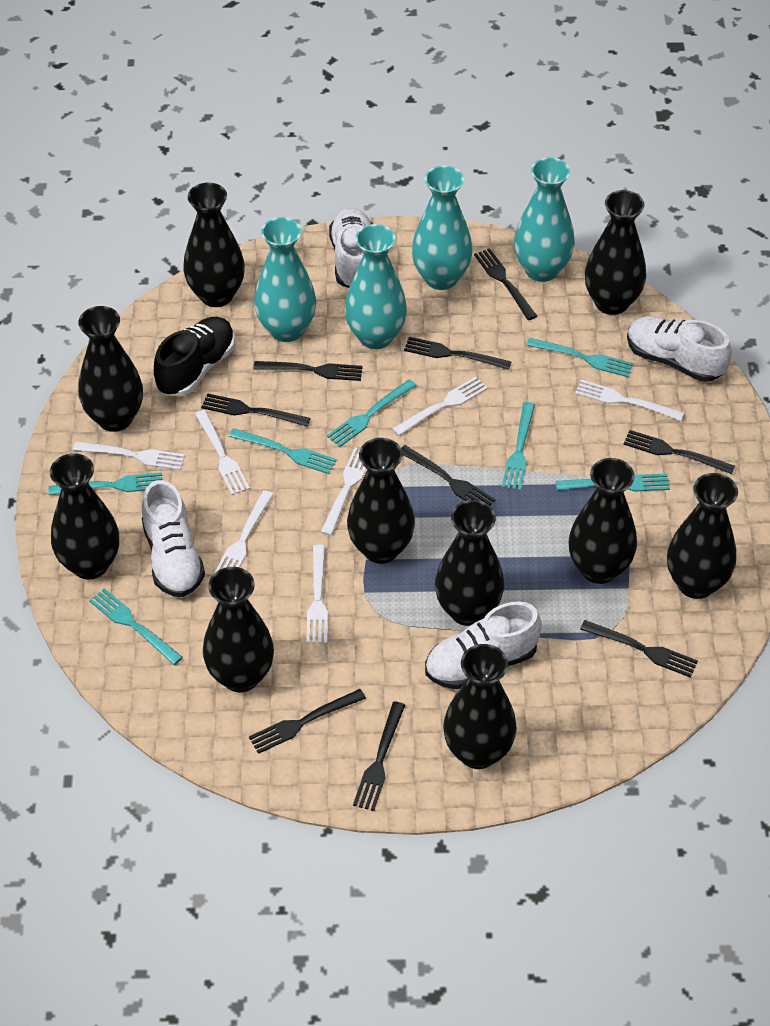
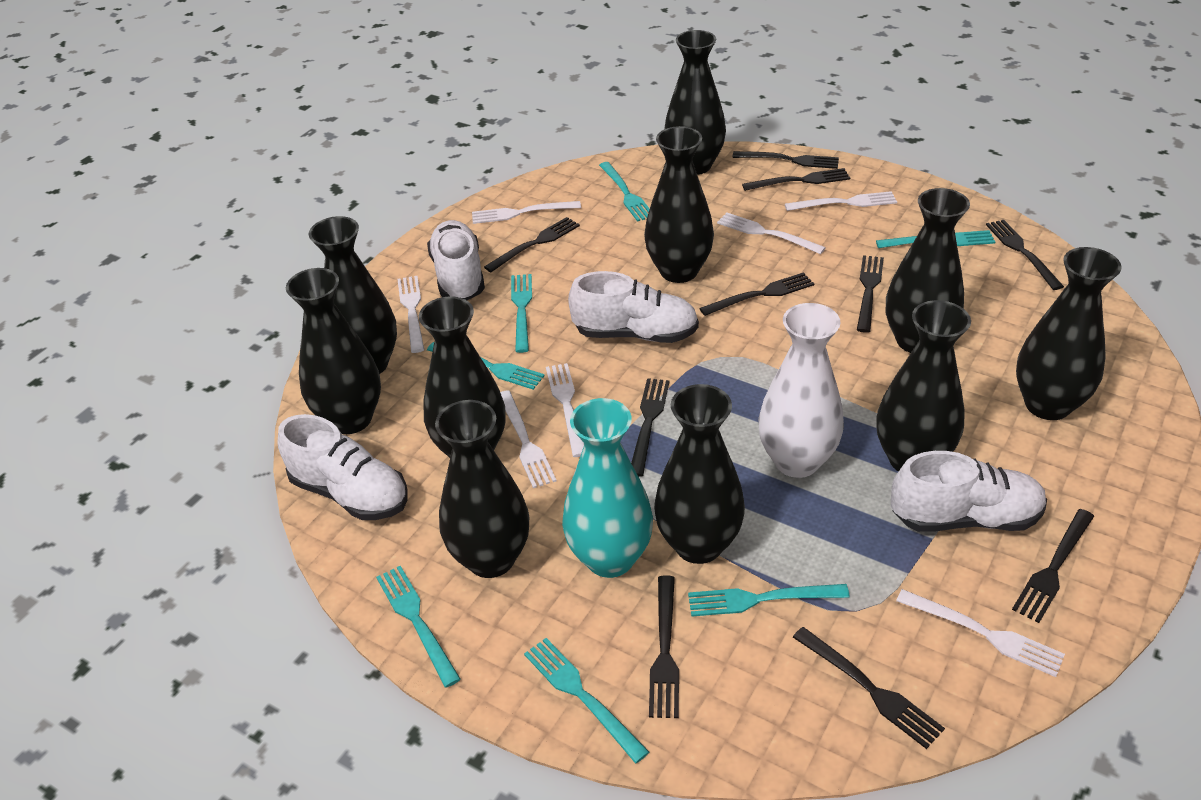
black fork: 9 -> 10
black shoe: 1 -> 0
turquoise vase: 4 -> 1
white vase: 0 -> 1

